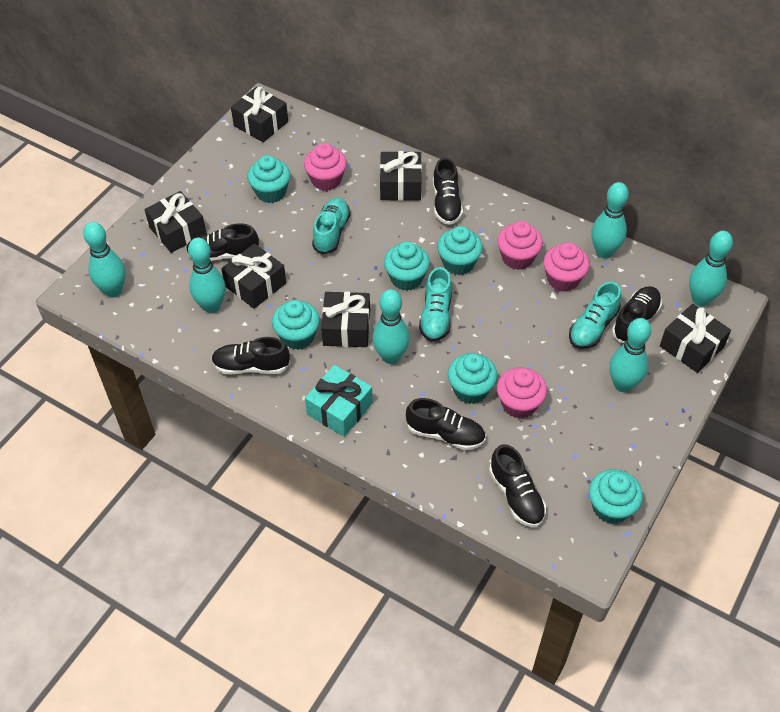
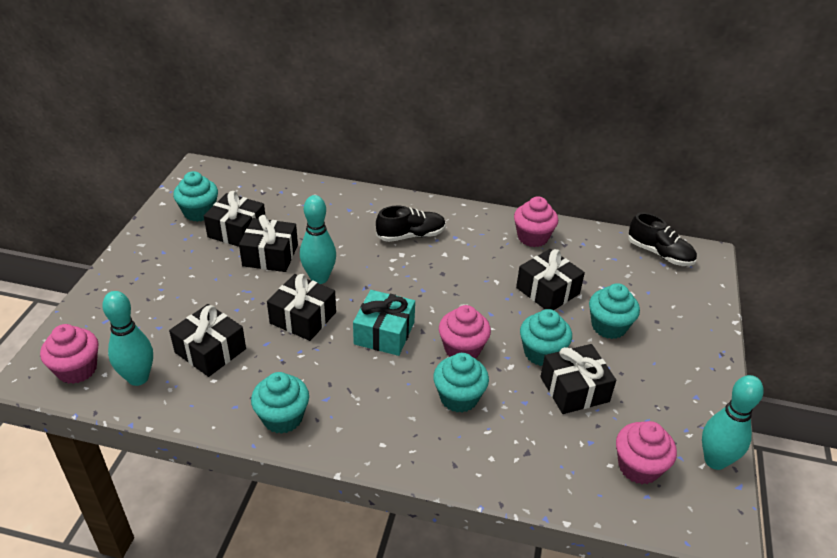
black shoe: 6 -> 2
turquoise bowling pin: 6 -> 3
turquoise cupcake: 6 -> 5
turquoise shoe: 3 -> 0

